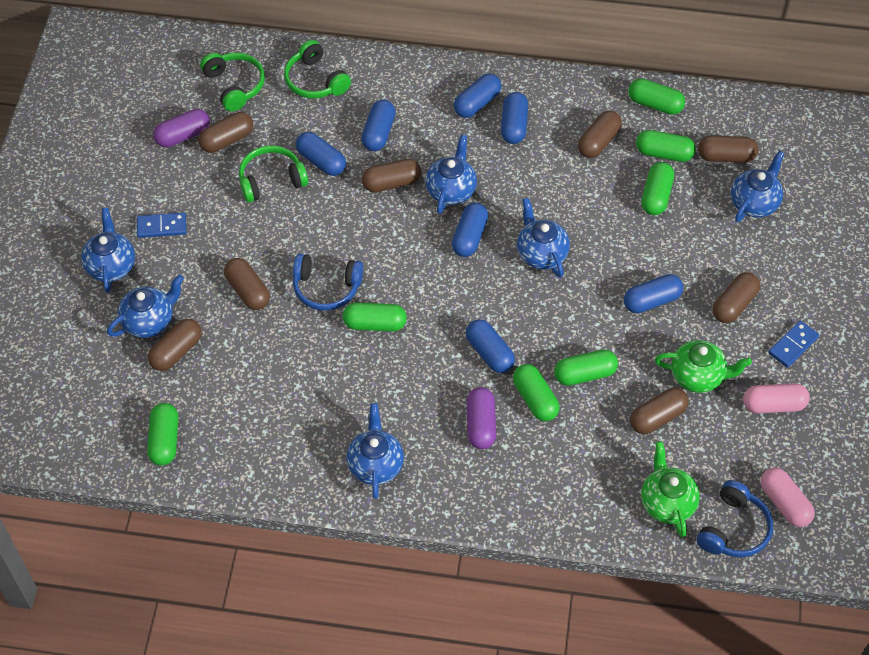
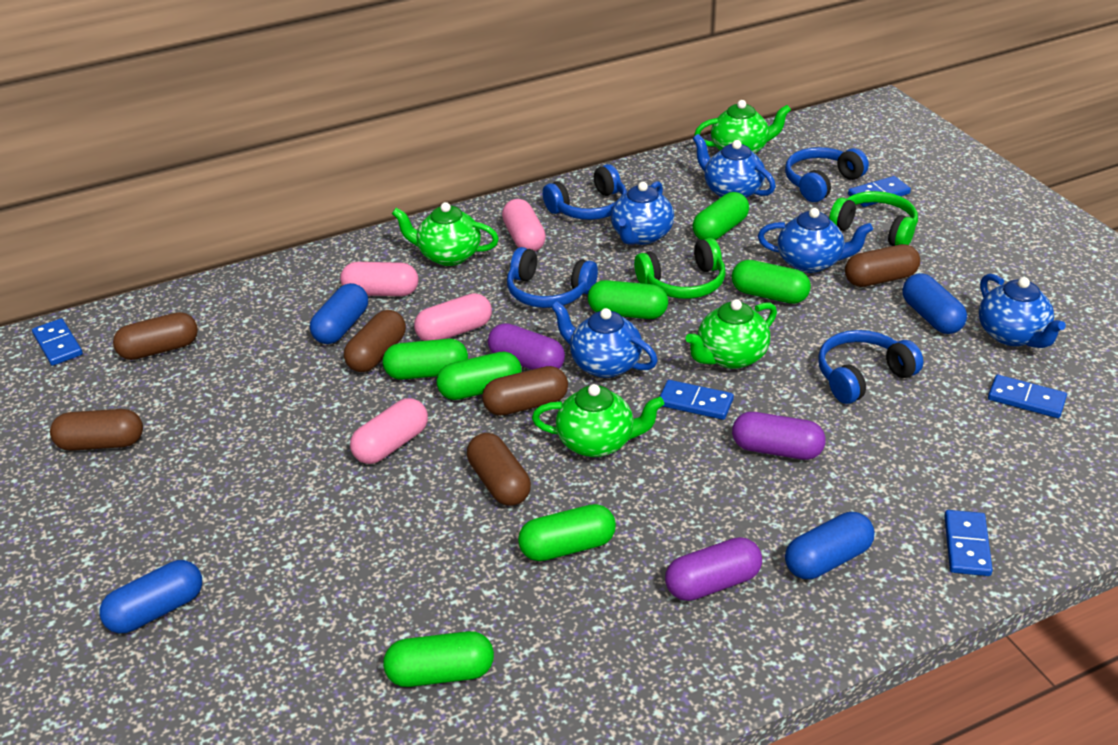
blue capsule: 7 -> 4
blue domino: 2 -> 5
blue headphones: 2 -> 4
blue teapot: 6 -> 5
brown capsule: 8 -> 6
green headphones: 3 -> 2
green teapot: 2 -> 4
pink capsule: 2 -> 4
purple capsule: 2 -> 3

